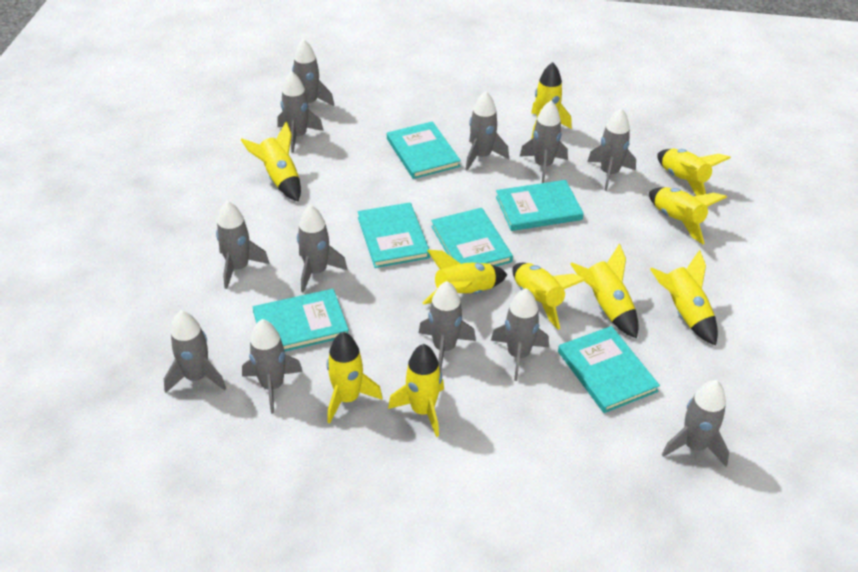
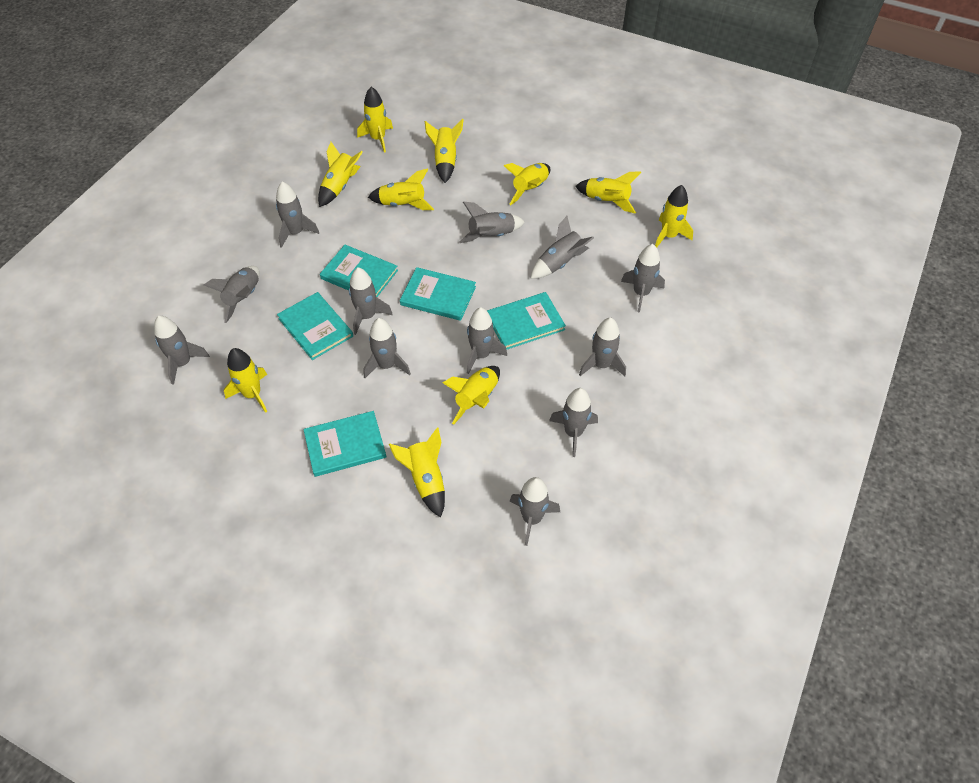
turquoise book: 6 -> 5

